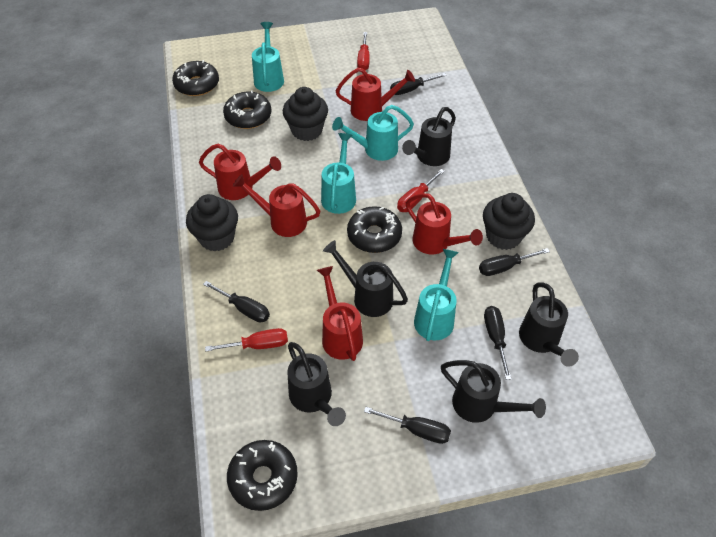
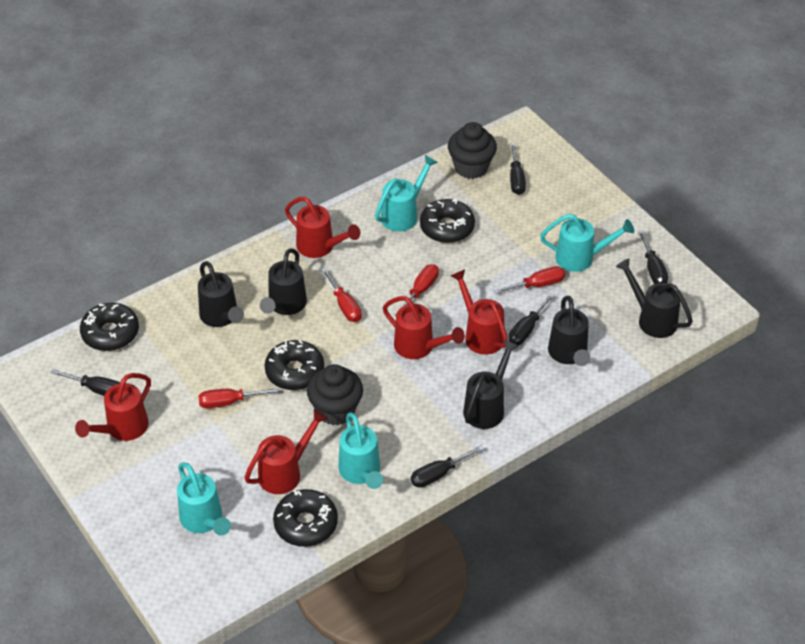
black cupcake: 3 -> 2
red screwdriver: 3 -> 4

